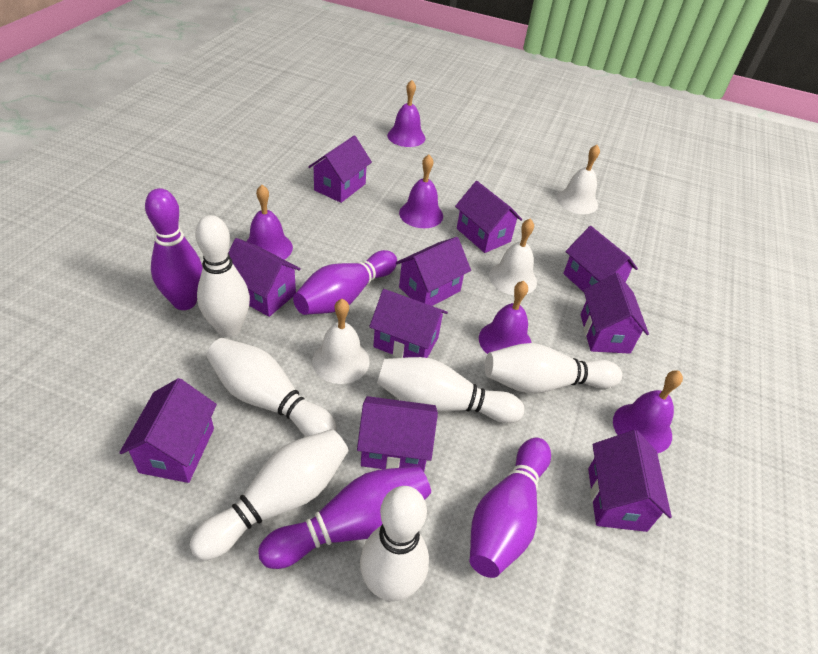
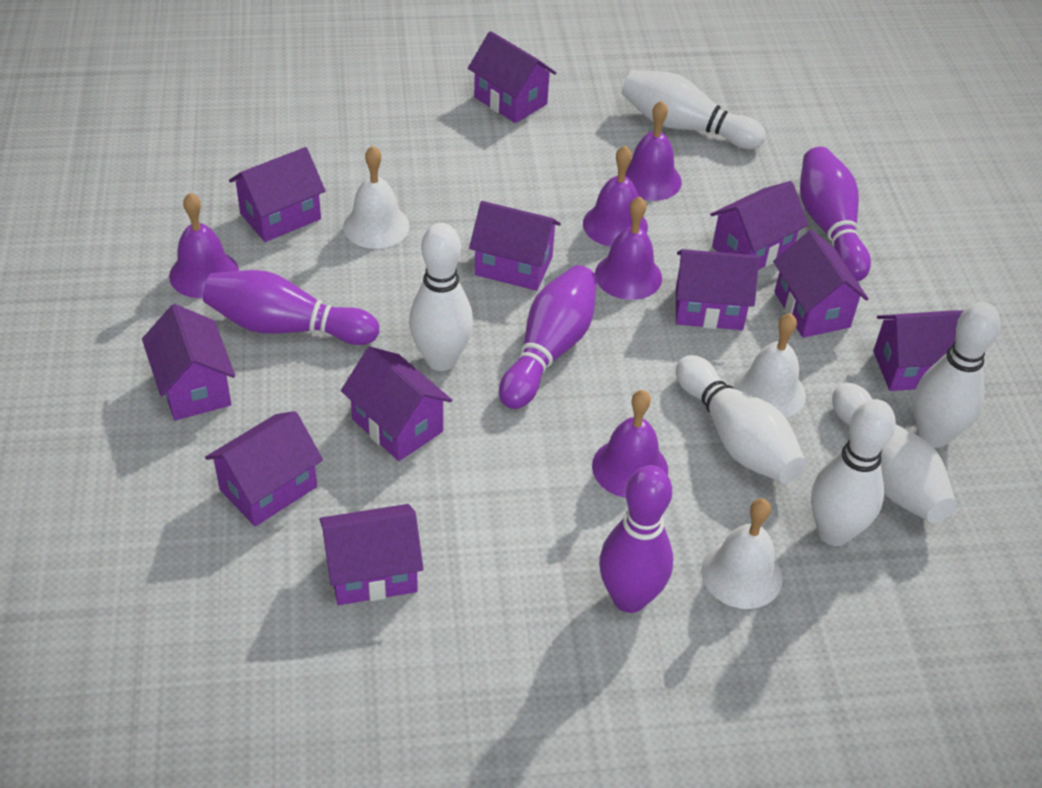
purple house: 10 -> 11

